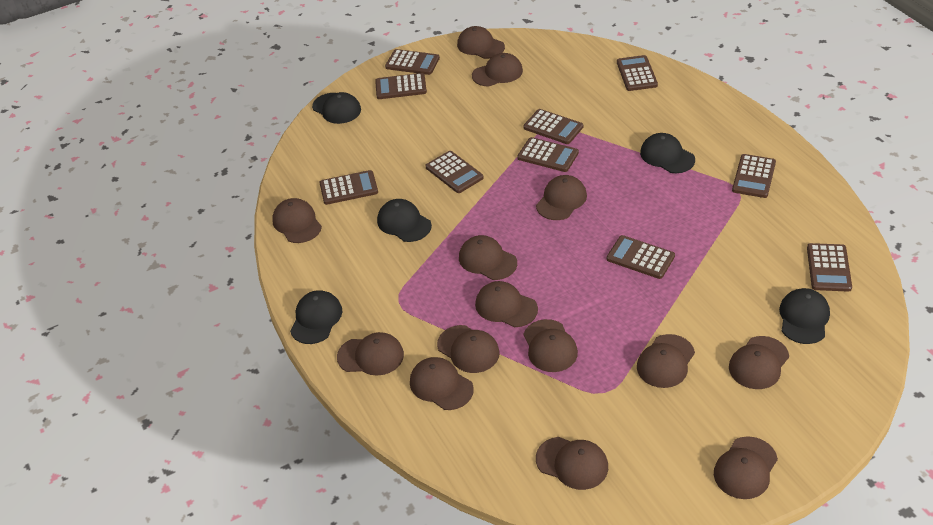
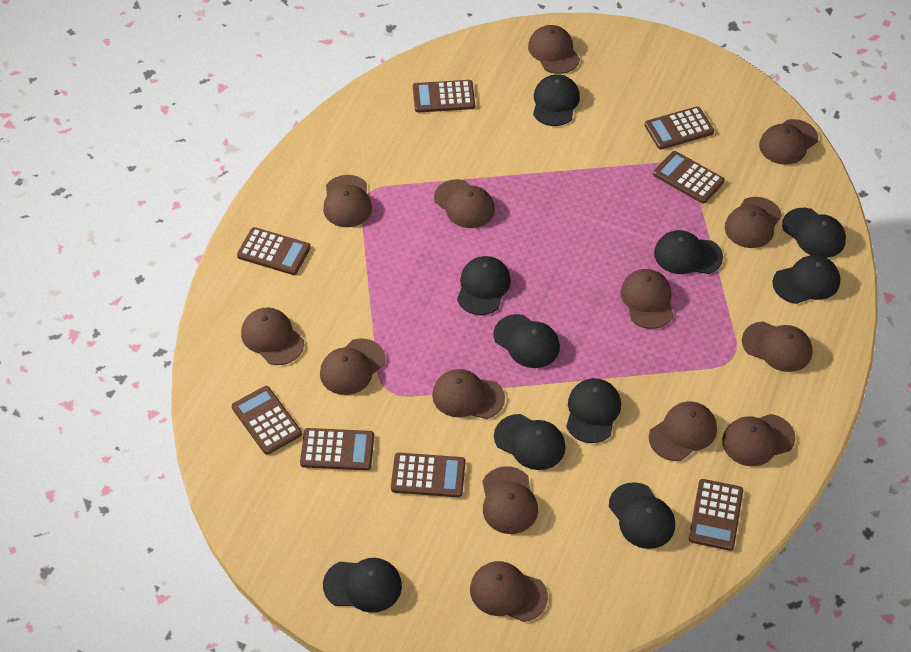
black cap: 5 -> 10
brown calculator: 10 -> 8

